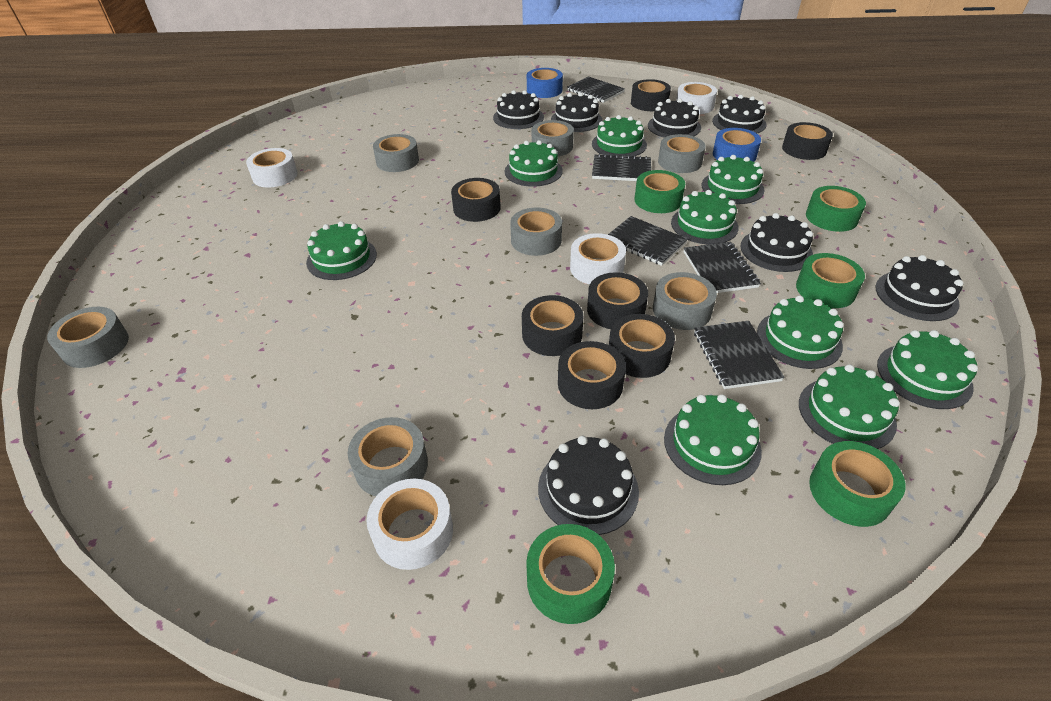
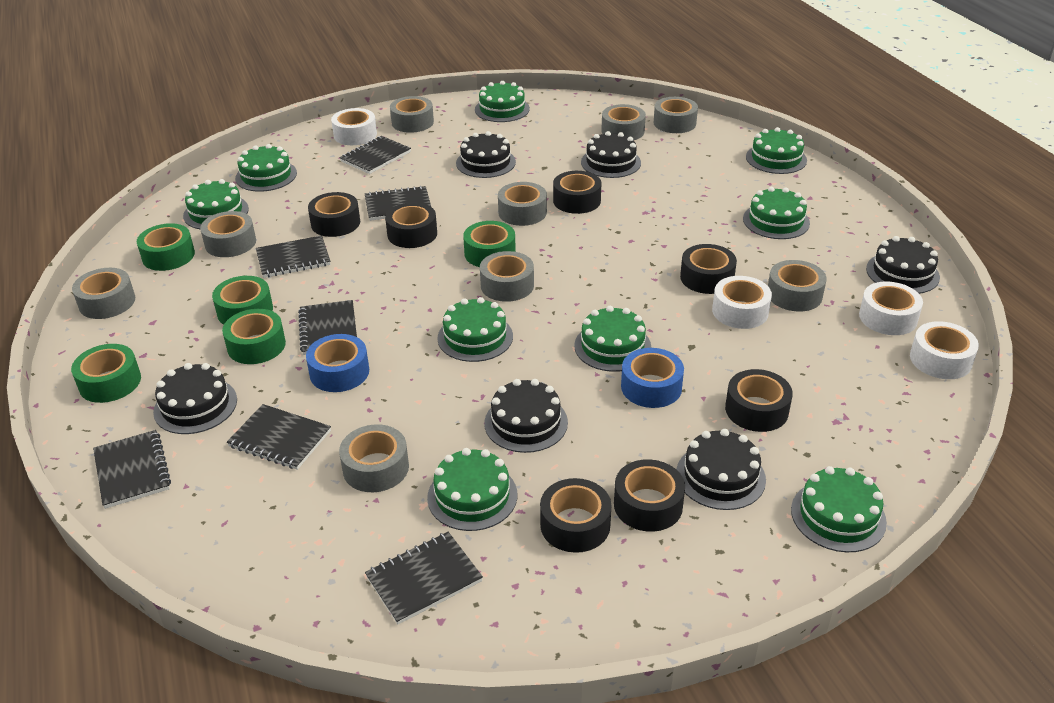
black cake: 7 -> 6
black notebook: 5 -> 7
grey tape: 7 -> 9

